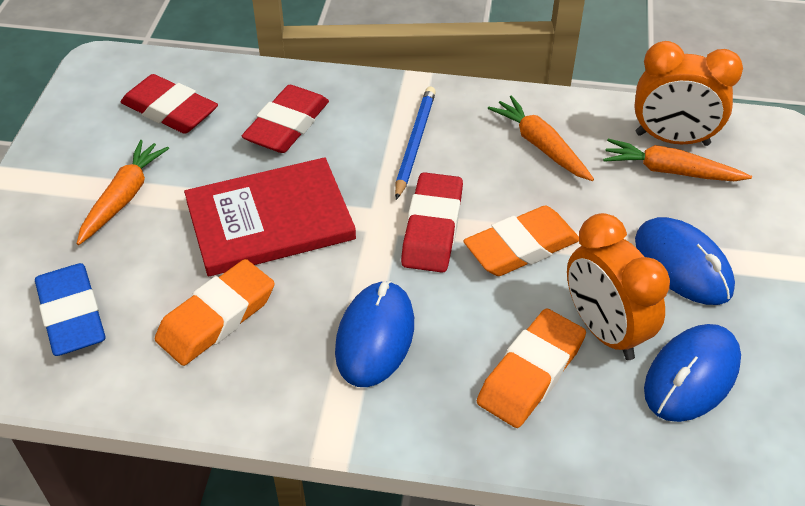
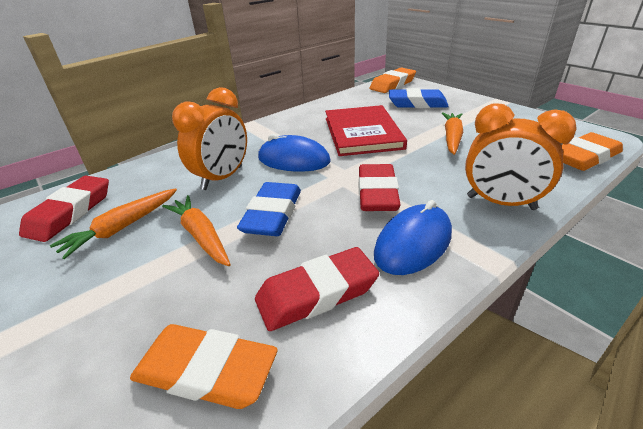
blue eraser: 1 -> 2
blue mouse: 3 -> 2
blue pencil: 1 -> 0

